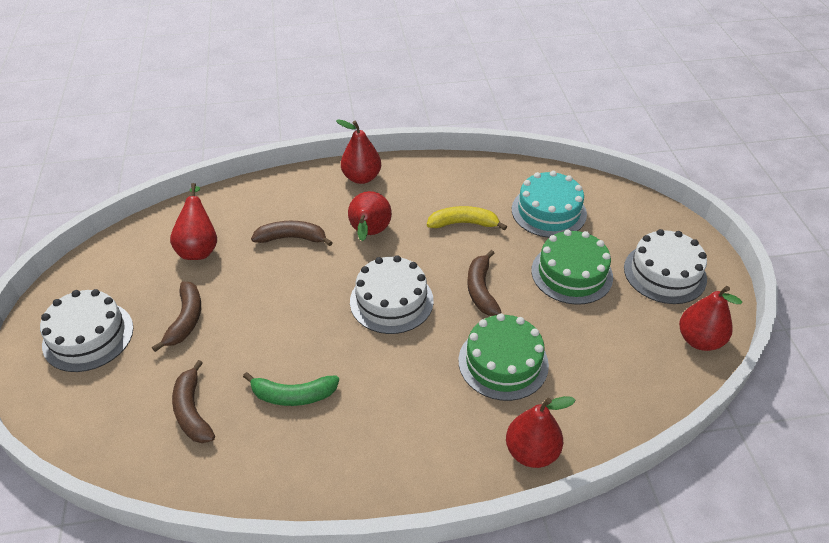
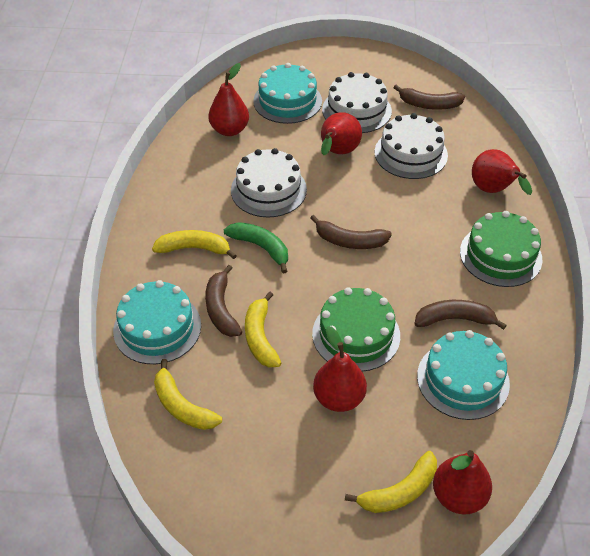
turquoise cake: 1 -> 3
yellow banana: 1 -> 4

